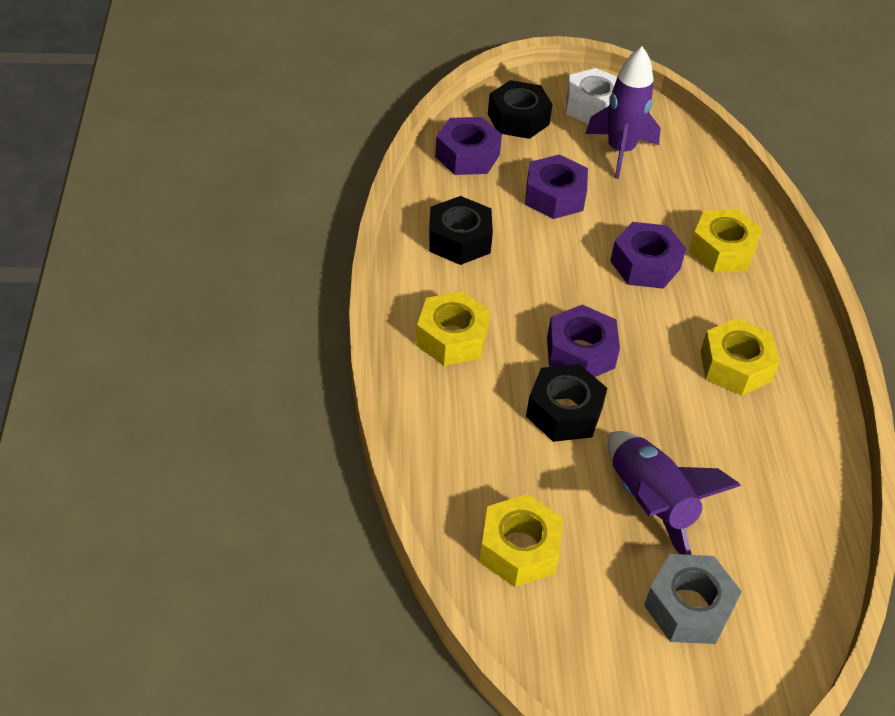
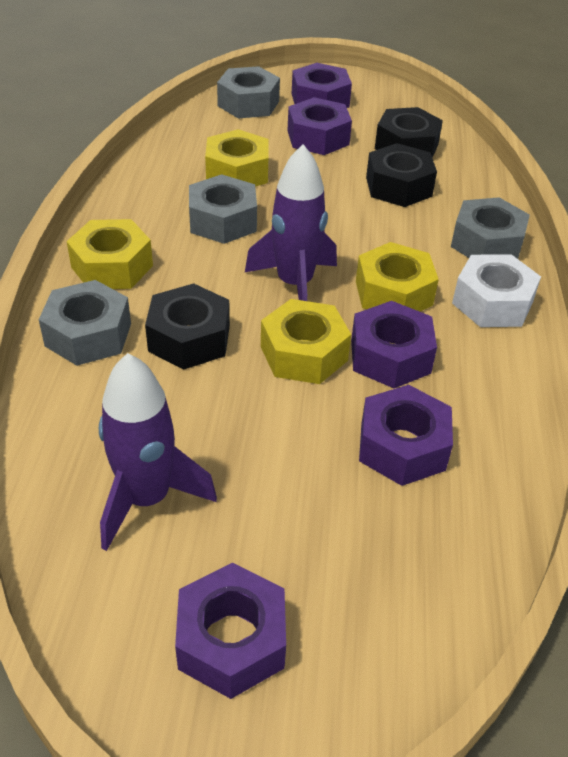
grey nut: 1 -> 4
purple nut: 4 -> 5

